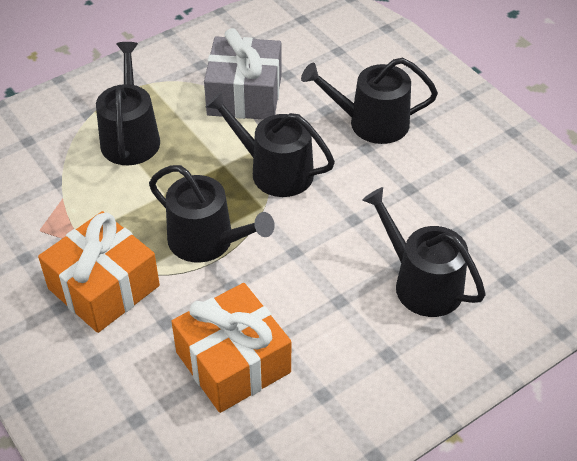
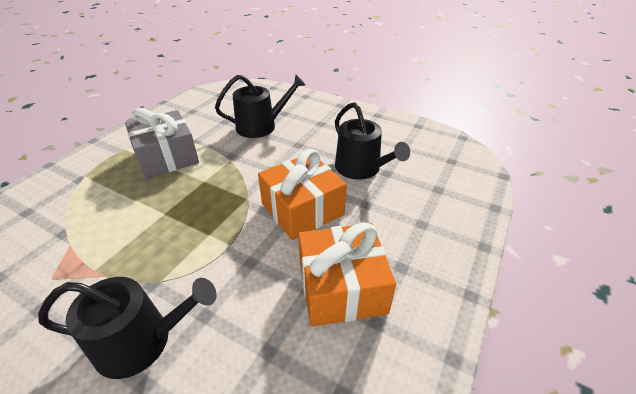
black watering can: 5 -> 3

